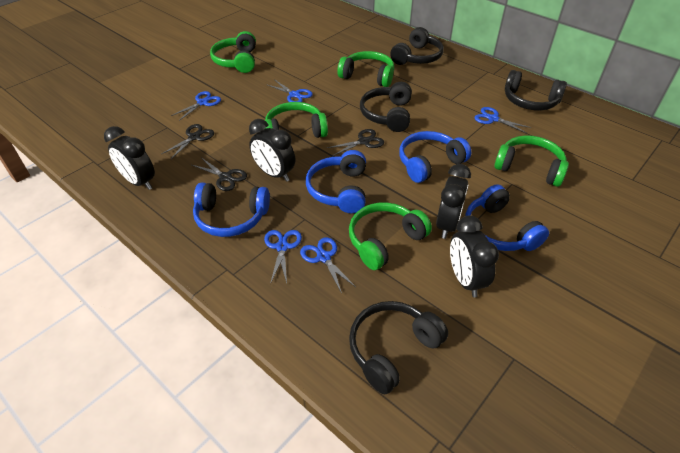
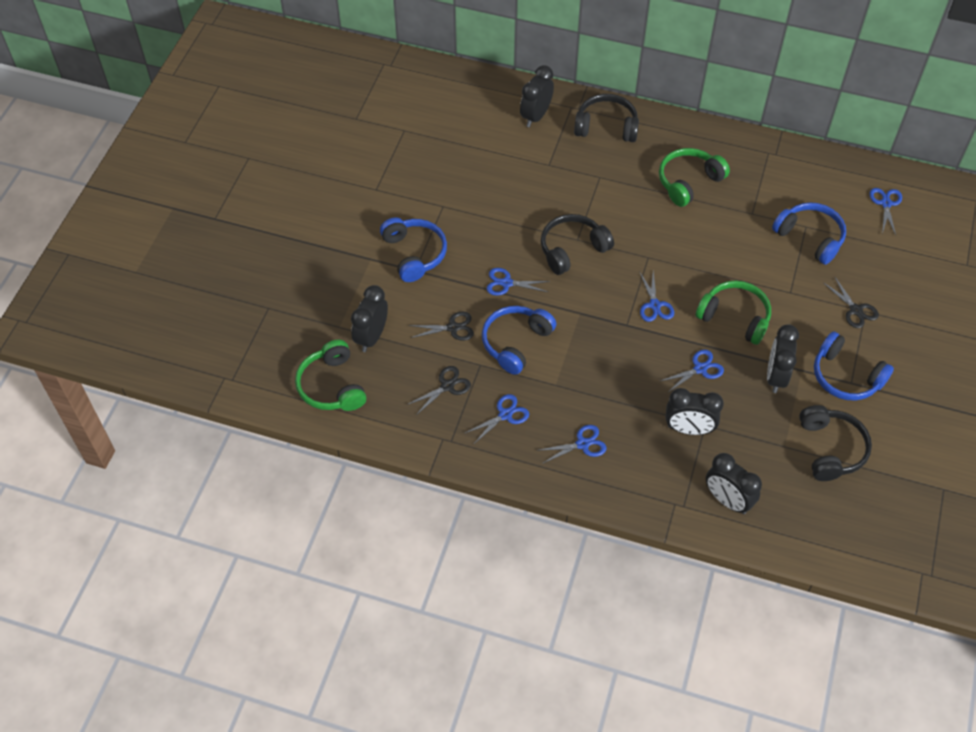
black clock: 4 -> 5
black headphones: 4 -> 3
blue scissors: 5 -> 6
green headphones: 5 -> 3

